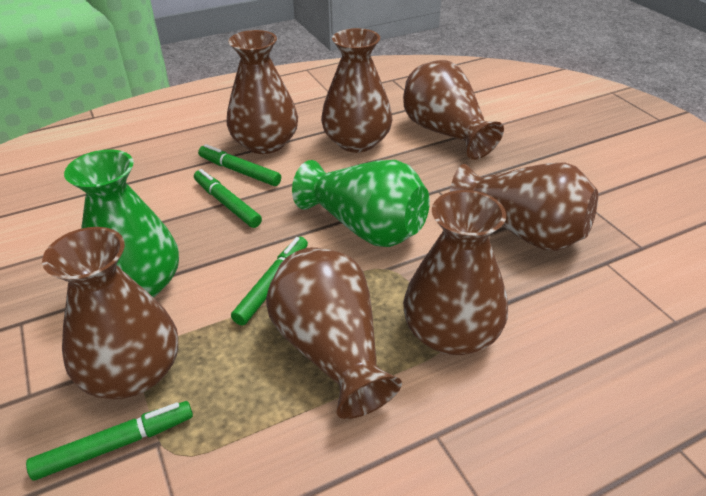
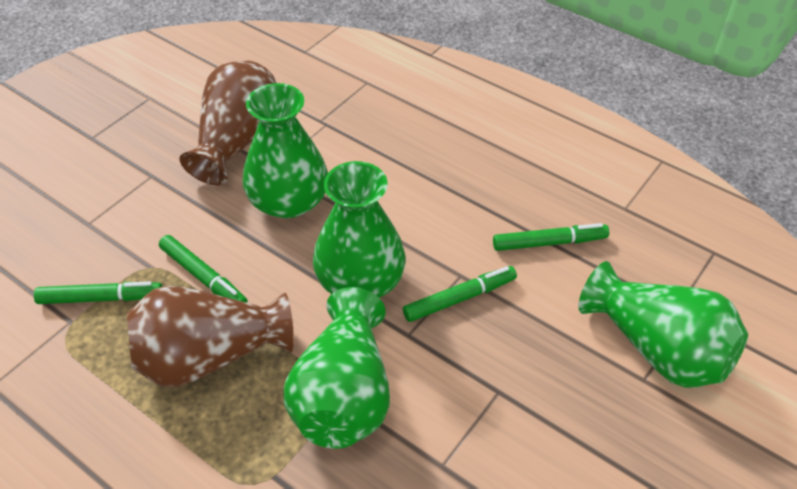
brown vase: 7 -> 2
green vase: 2 -> 4

